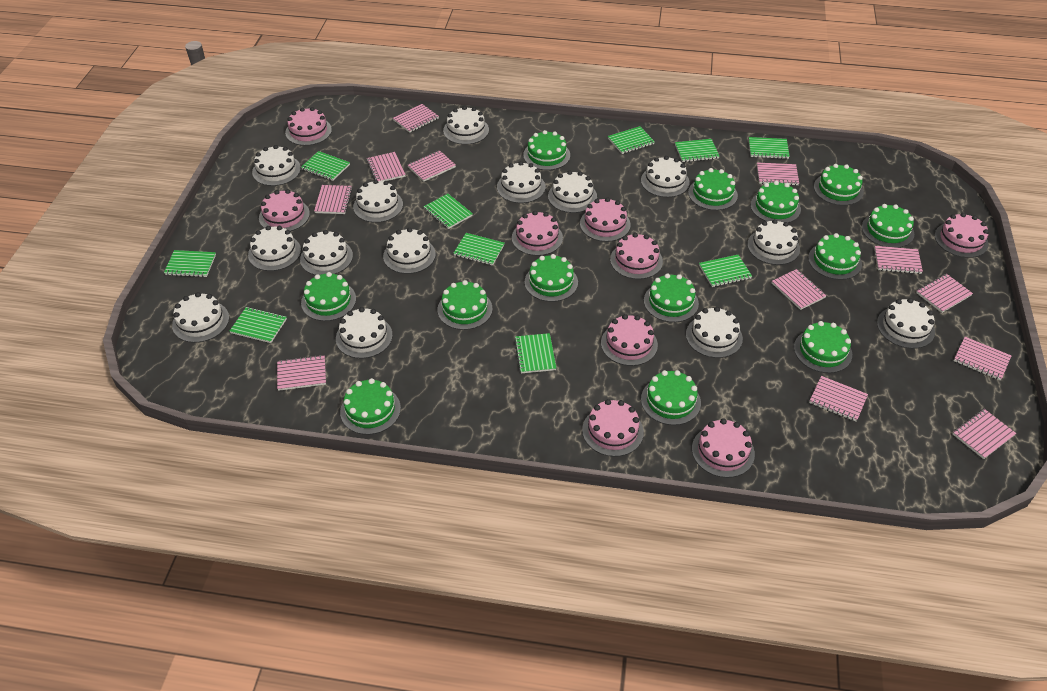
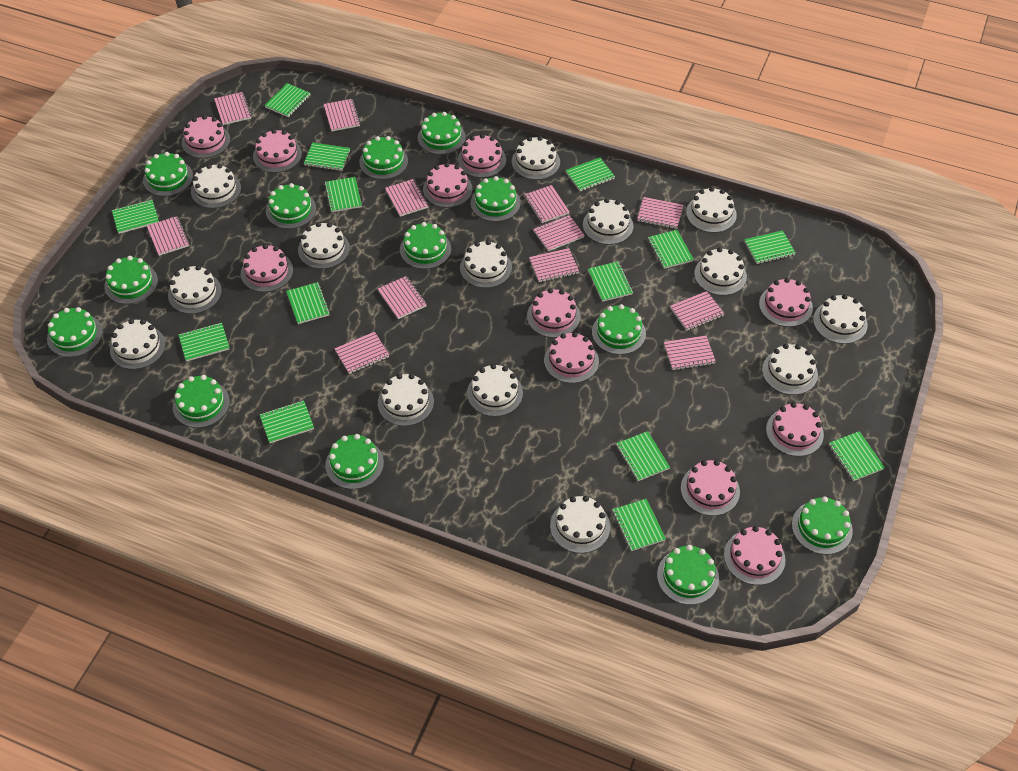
green notebook: 10 -> 14
pink cake: 9 -> 11

